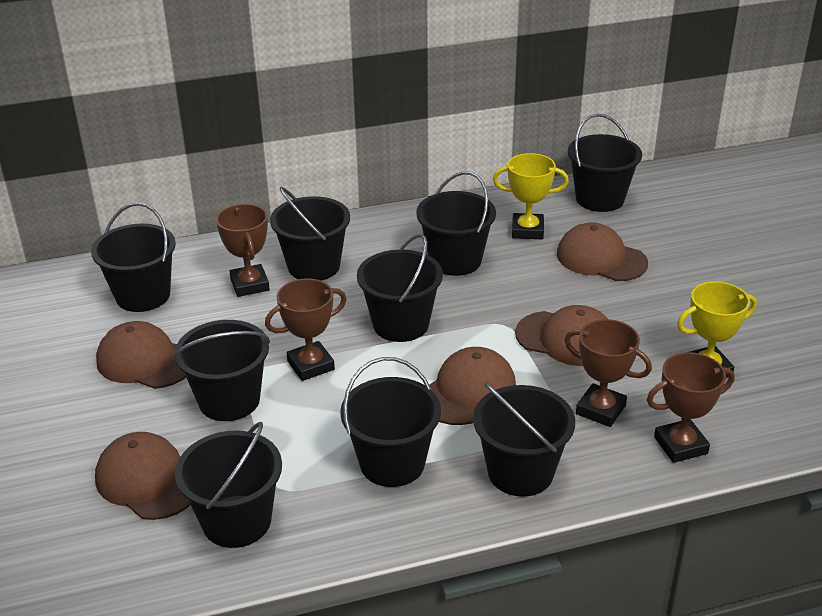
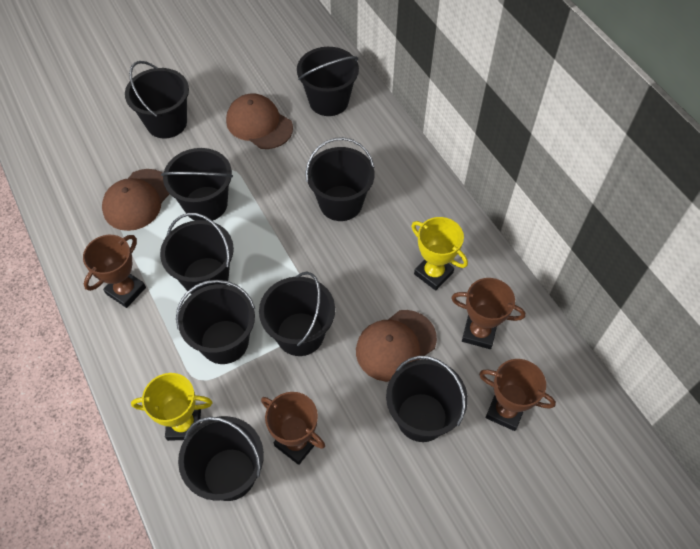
brown cap: 5 -> 3

